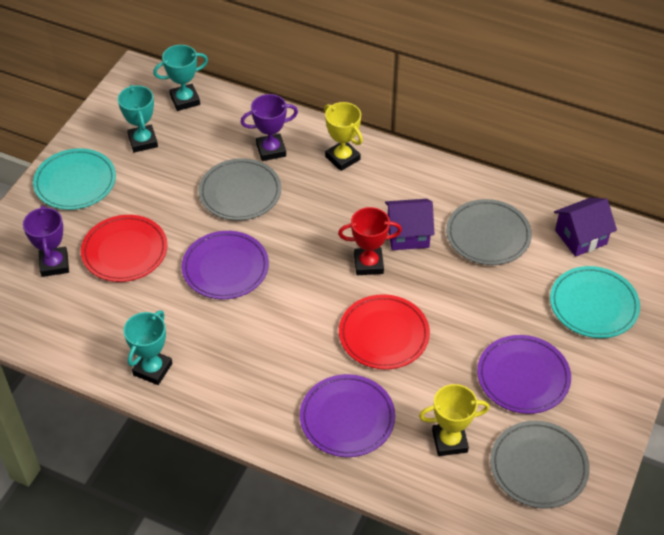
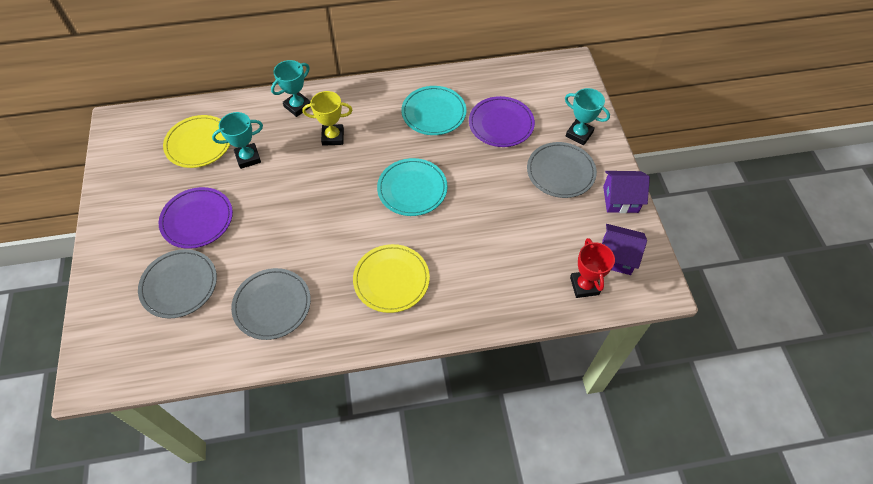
purple plate: 3 -> 2
purple trophy: 2 -> 0
red plate: 2 -> 0
yellow plate: 0 -> 2
yellow trophy: 2 -> 1

